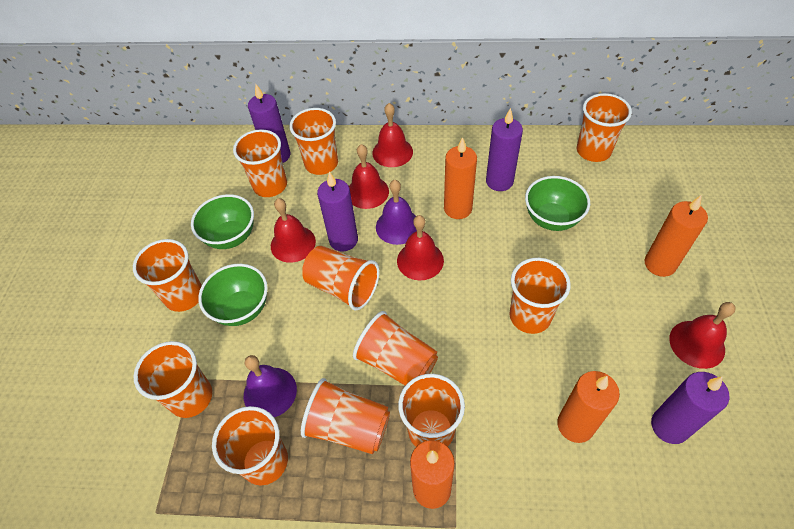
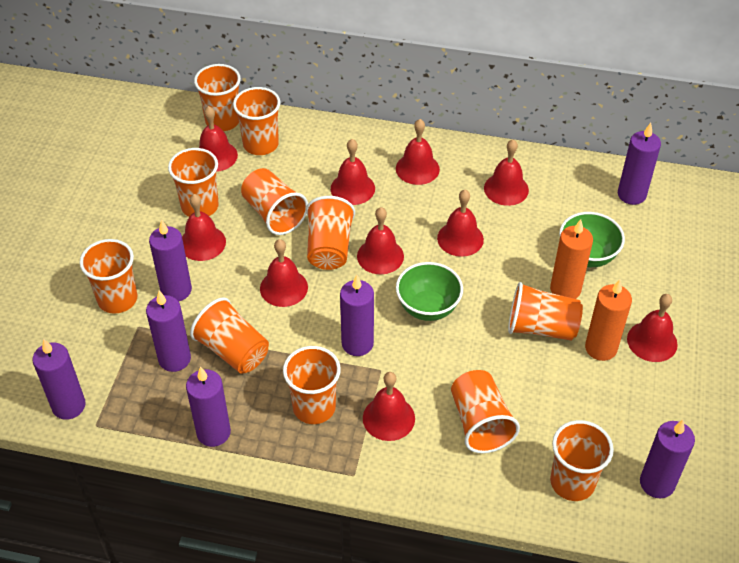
green bowl: 3 -> 2
orange candle: 4 -> 2
purple bell: 2 -> 0
purple candle: 4 -> 7
red bell: 5 -> 10

